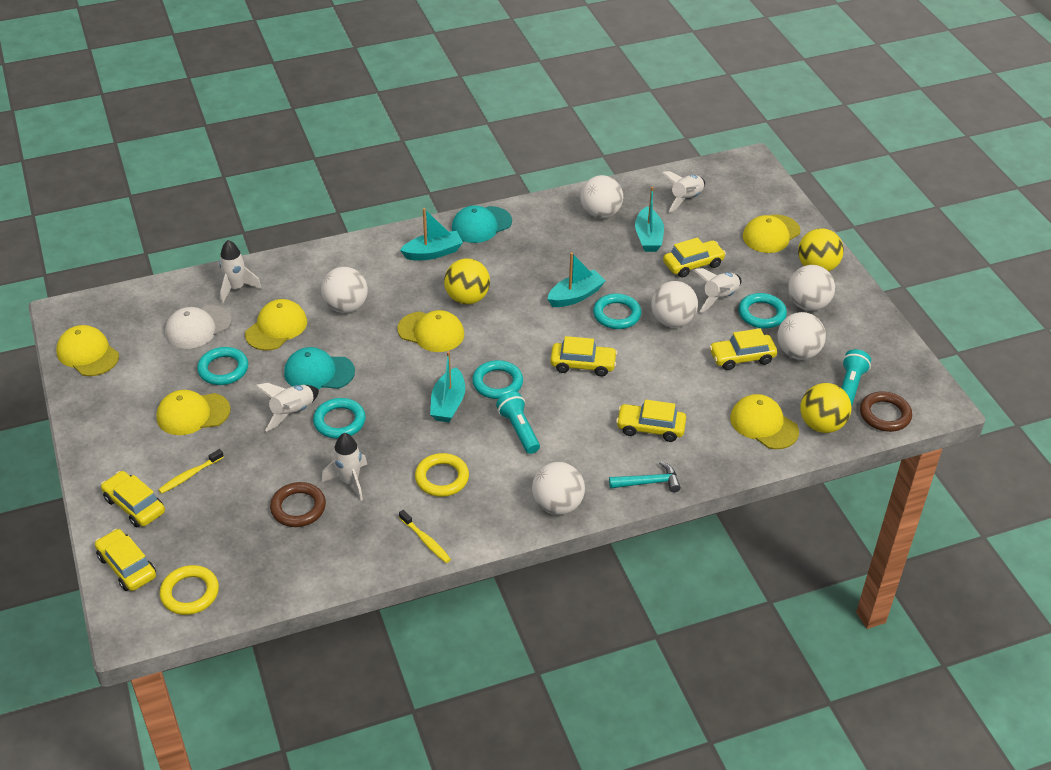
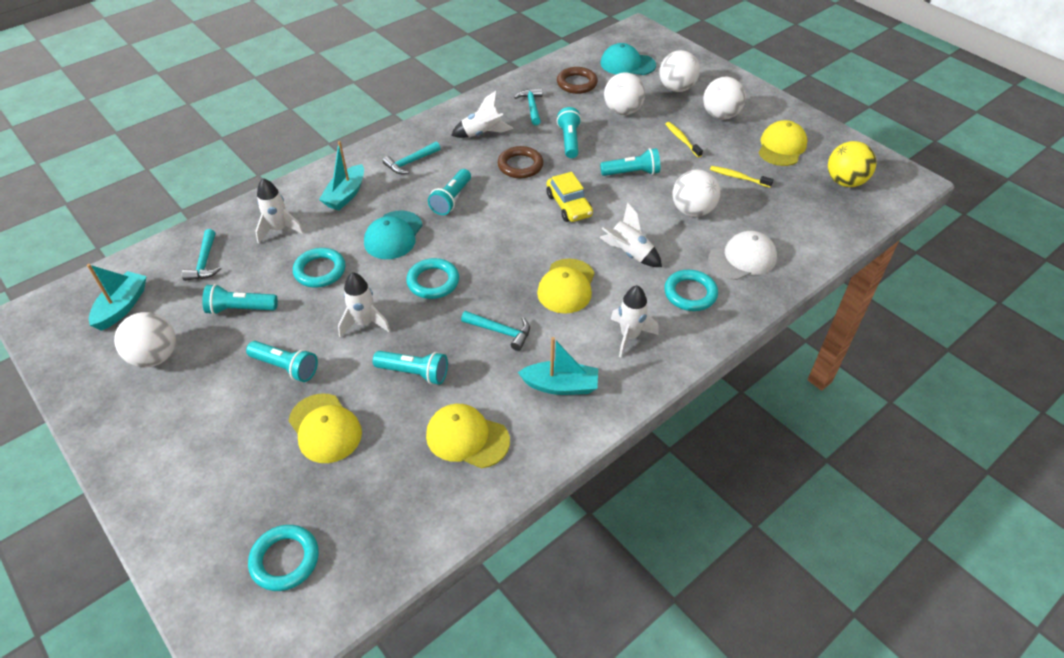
turquoise boat: 4 -> 3
turquoise flashlight: 2 -> 6
turquoise hammer: 1 -> 4
turquoise ring: 5 -> 4
white ball: 6 -> 5
yellow ball: 3 -> 1
yellow cap: 6 -> 4
yellow car: 6 -> 1
yellow ring: 2 -> 0

